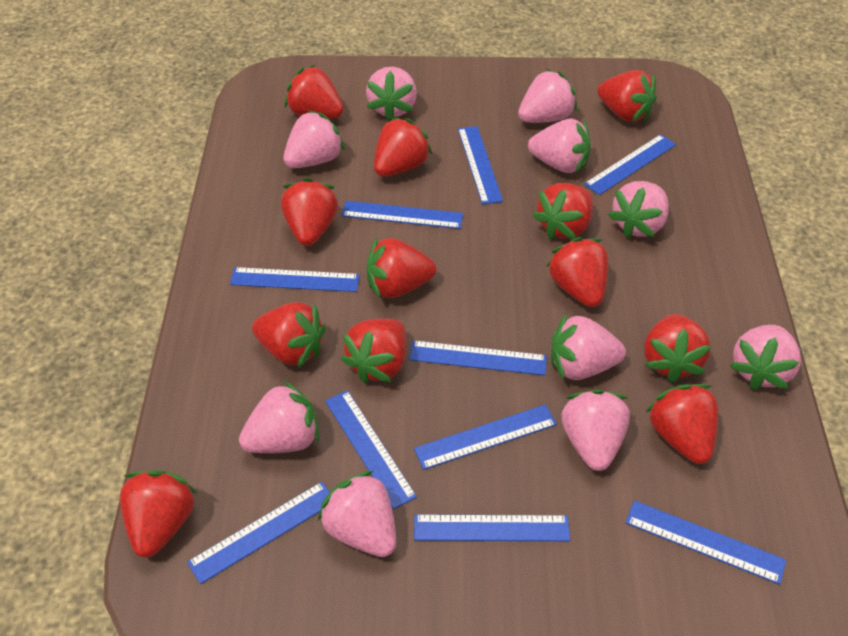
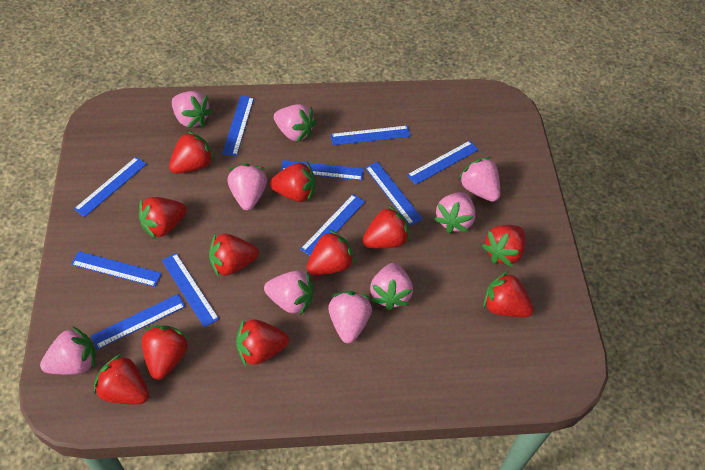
pink strawberry: 10 -> 9
red strawberry: 12 -> 11

